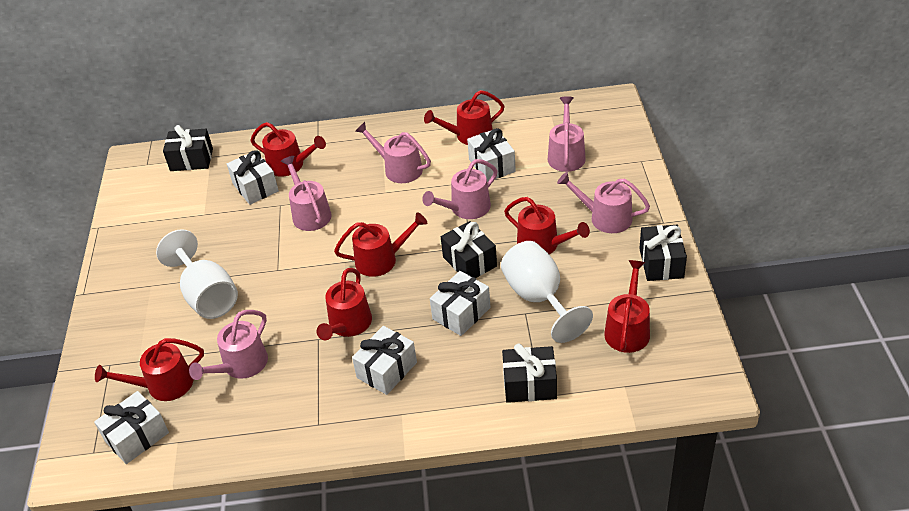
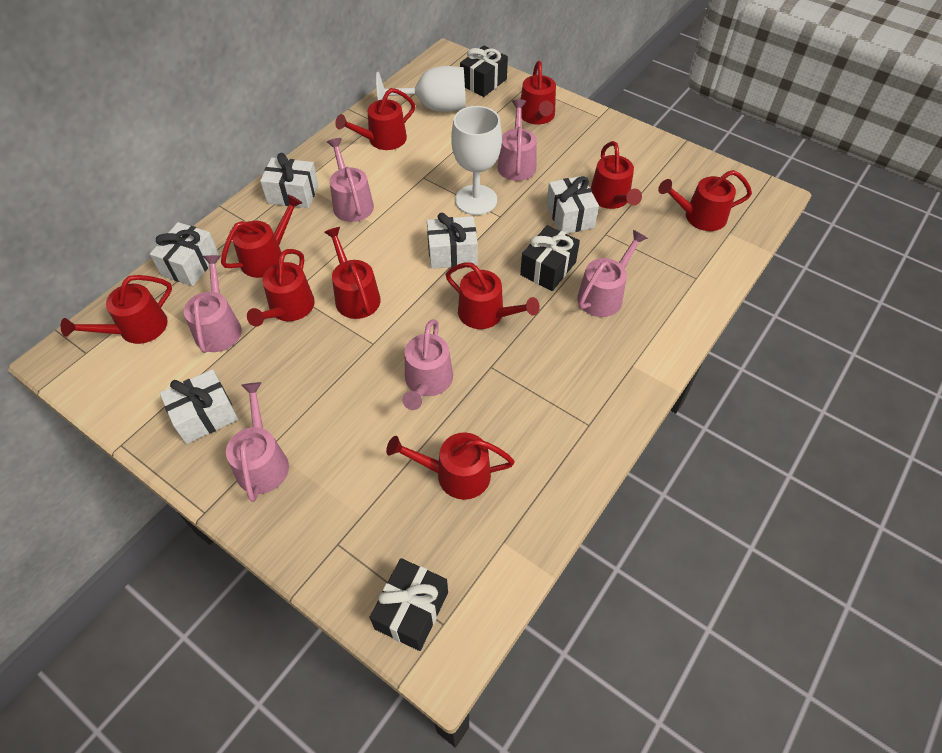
black gift: 4 -> 3
red watering can: 7 -> 10

